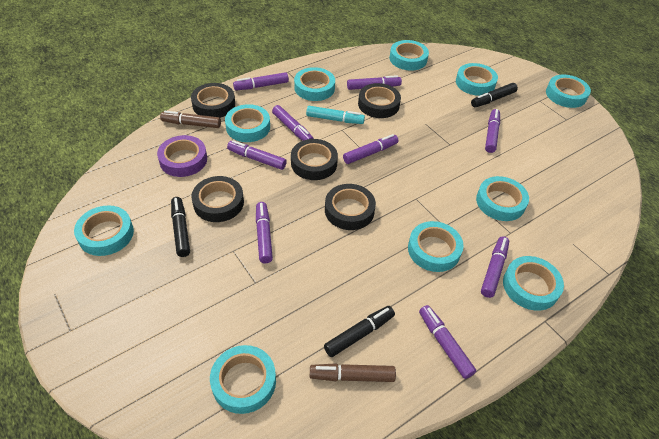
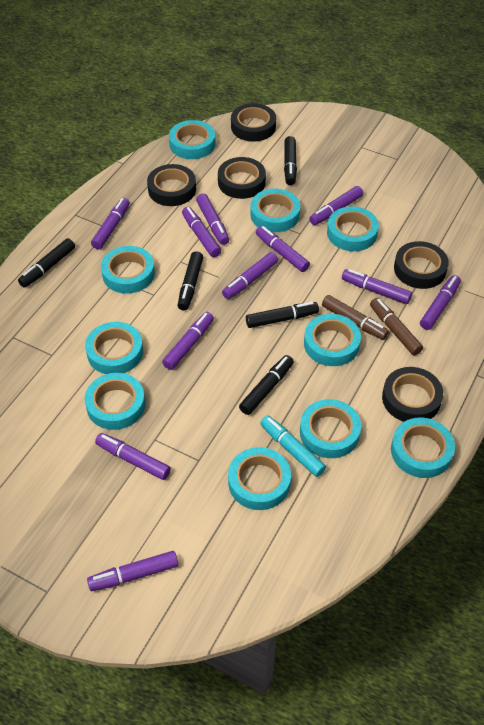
black marker: 3 -> 5
purple marker: 9 -> 11
purple tape: 1 -> 0

